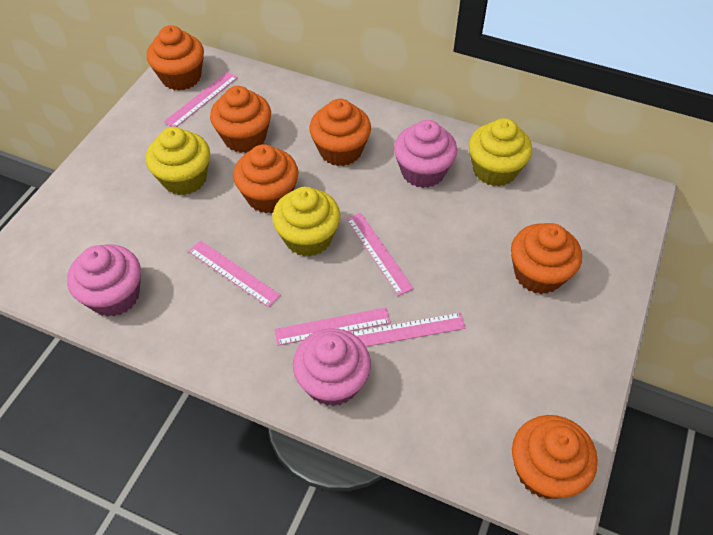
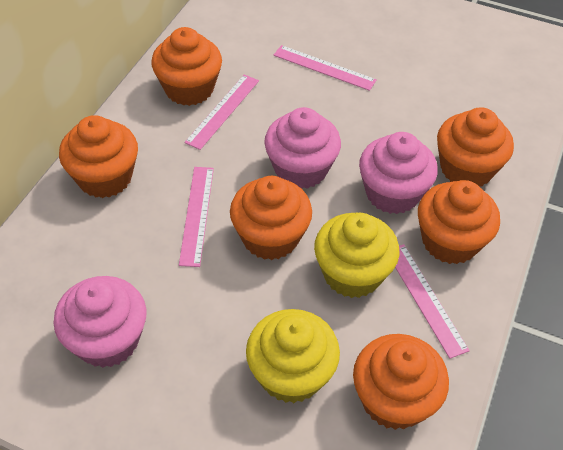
pink ruler: 5 -> 4
yellow cupcake: 3 -> 2

